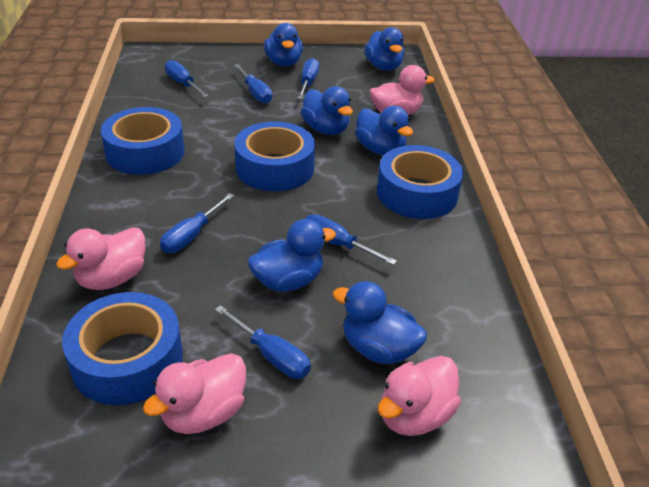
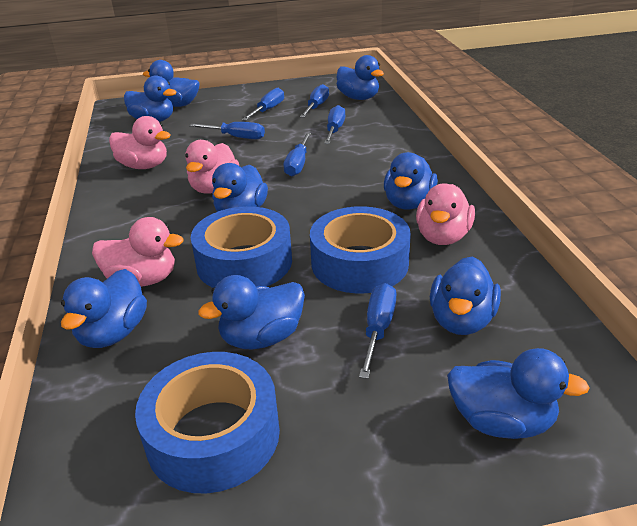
blue duck: 6 -> 9
blue tape: 4 -> 3

